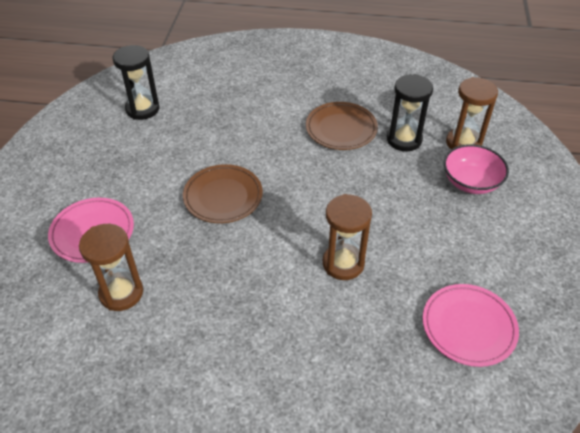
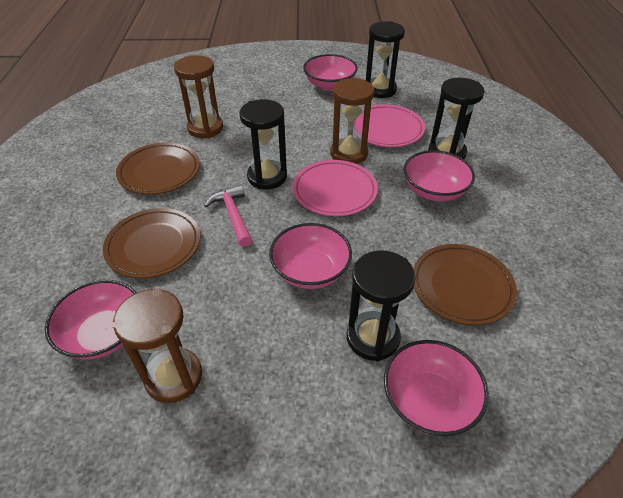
black hourglass: 2 -> 4
brown plate: 2 -> 3
pink bowl: 1 -> 5
pink hammer: 0 -> 1

